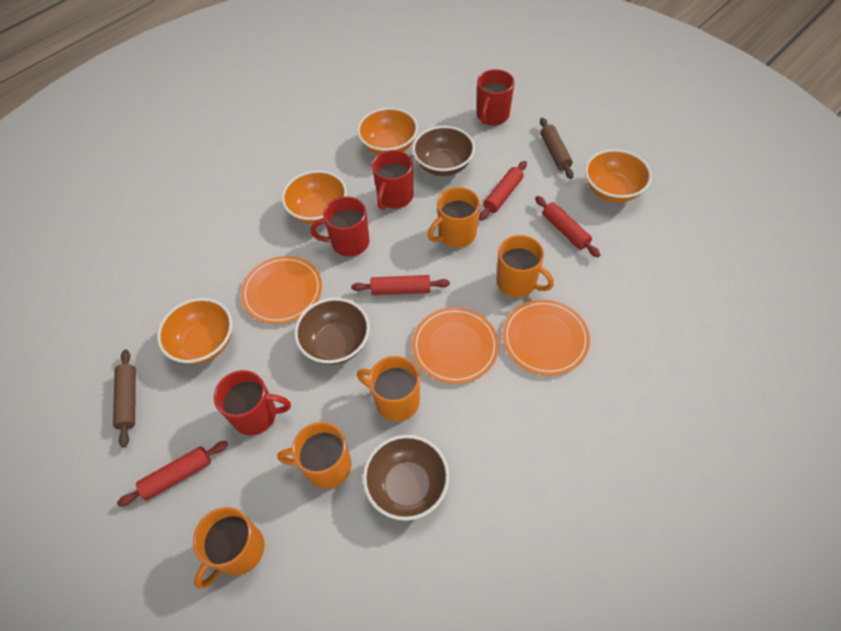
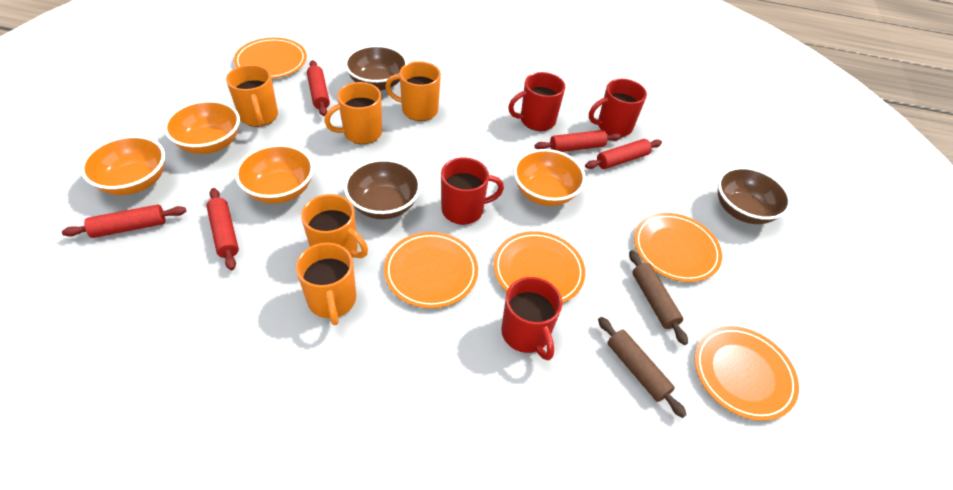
orange plate: 3 -> 5
red rolling pin: 4 -> 5

